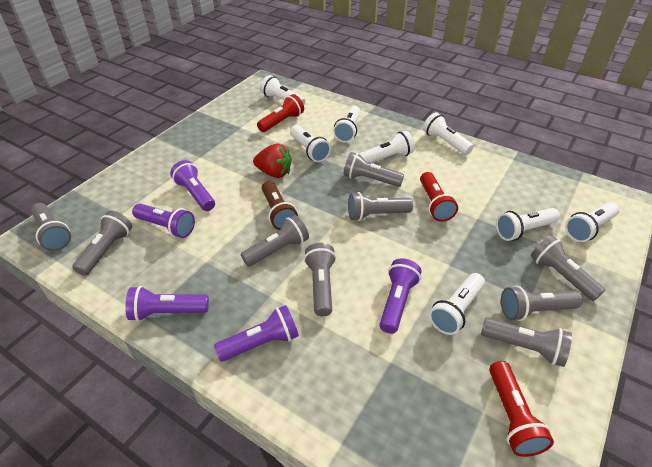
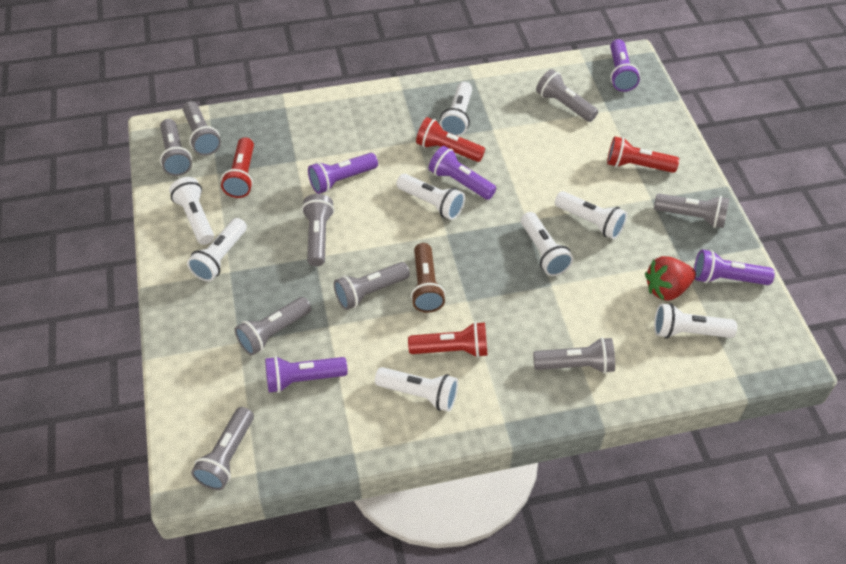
red flashlight: 3 -> 4

